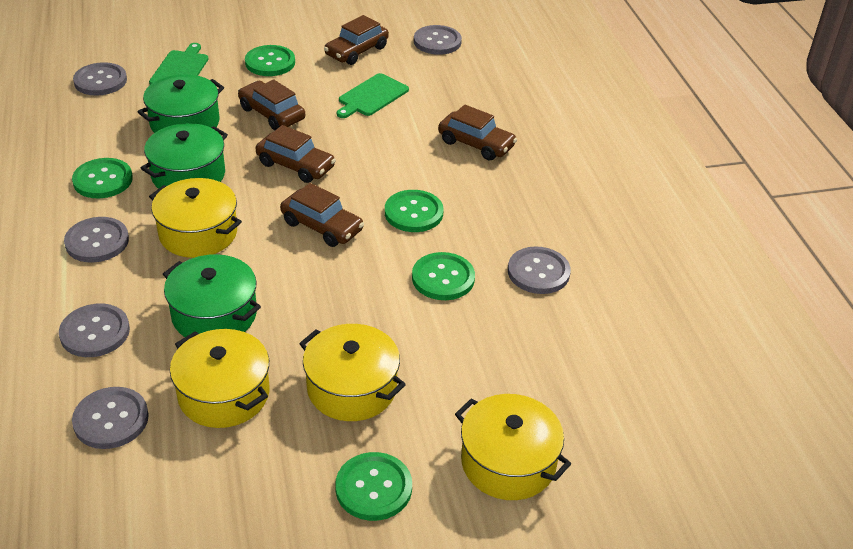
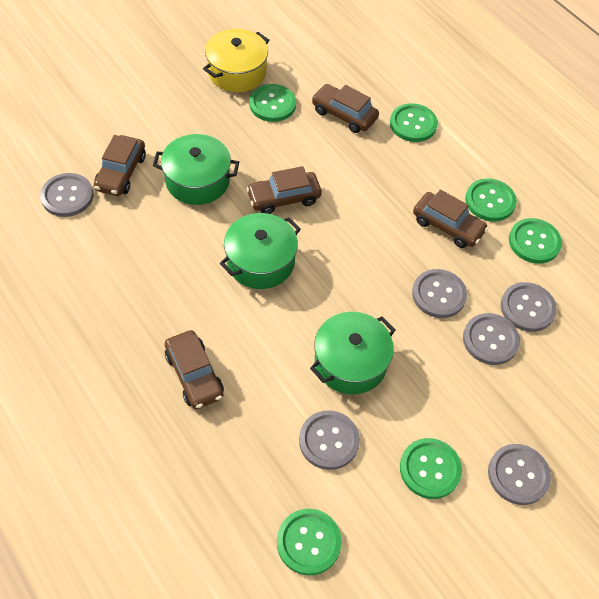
green button: 5 -> 6
green cutting board: 2 -> 0
yellow pot: 4 -> 1

